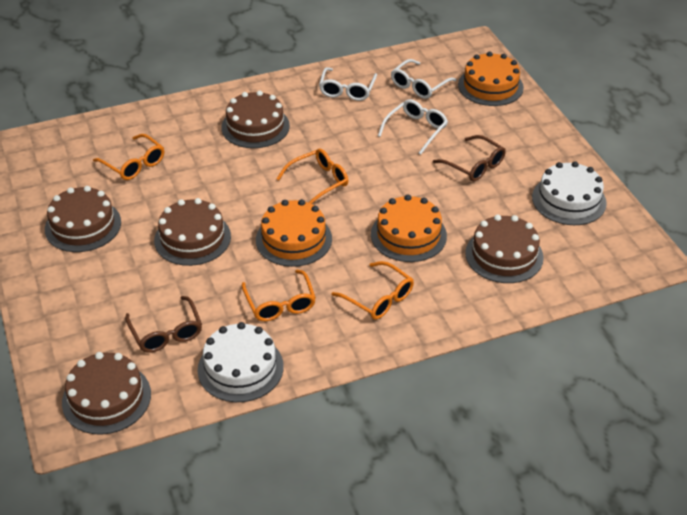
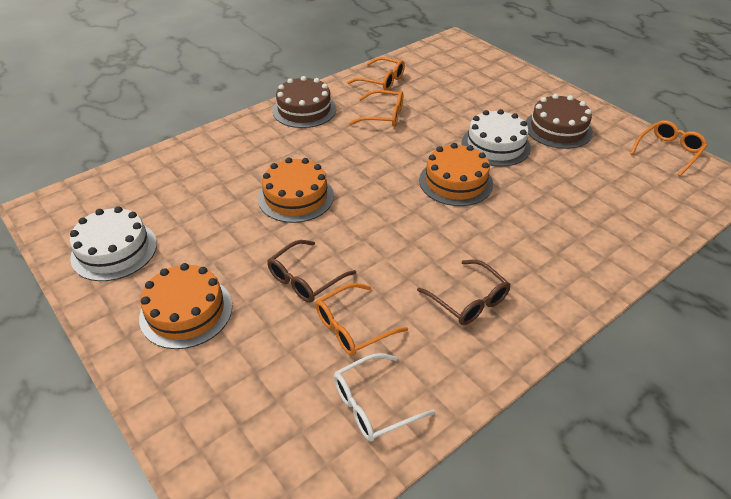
brown cake: 5 -> 2
white glasses: 3 -> 1

